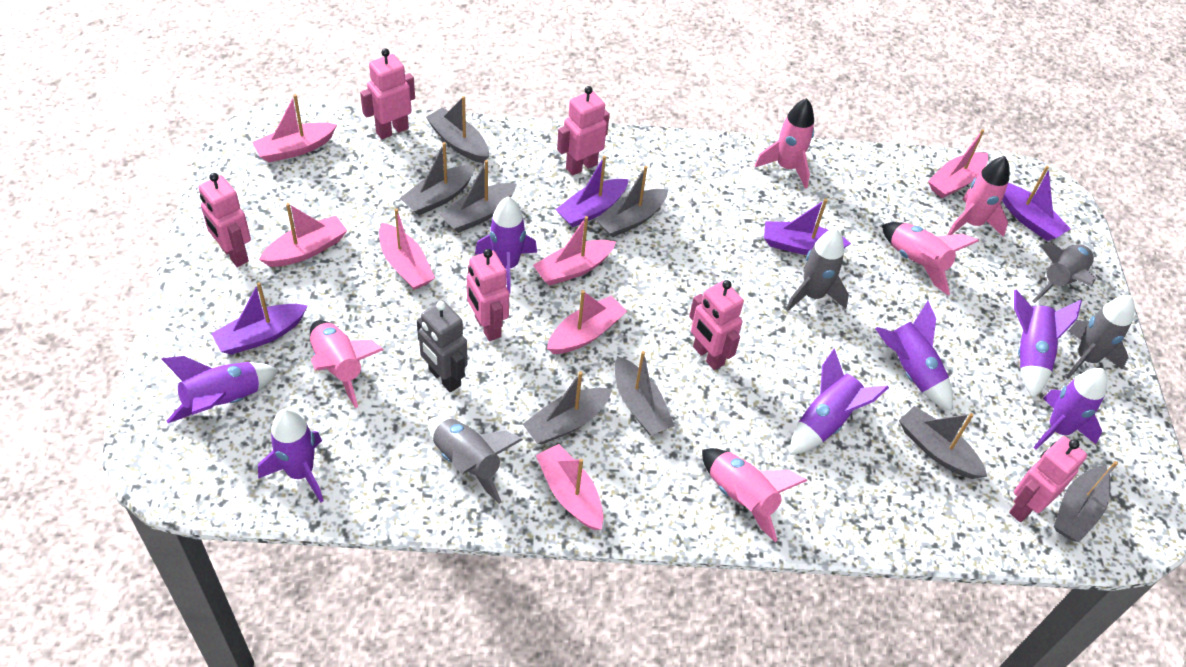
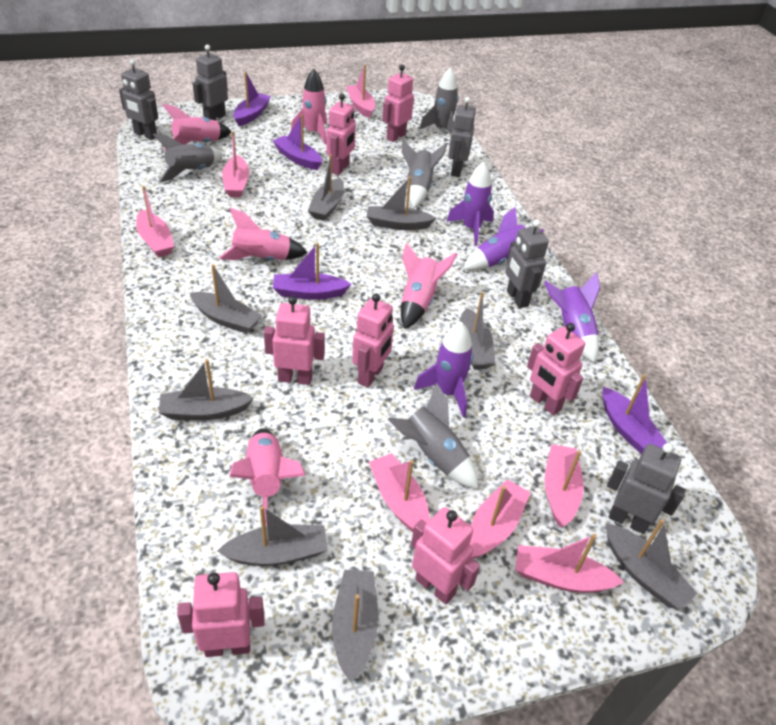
grey robot: 1 -> 5
pink robot: 6 -> 7
purple rocket: 7 -> 4

